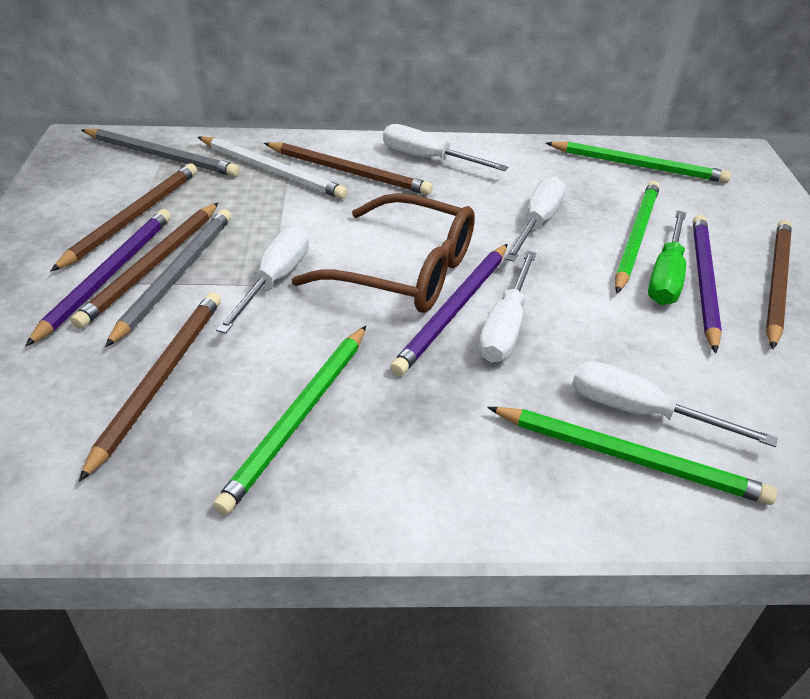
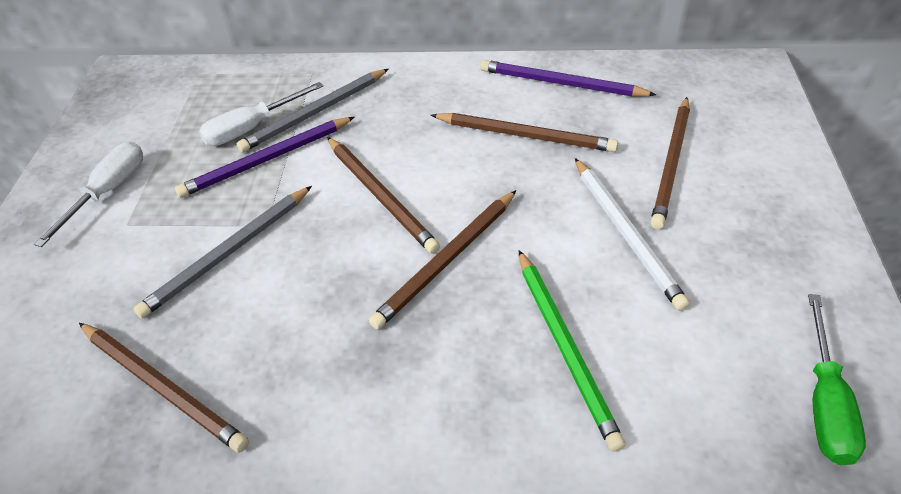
brown glasses: 1 -> 0
green pencil: 4 -> 1
purple pencil: 3 -> 2
white screwdriver: 5 -> 2

